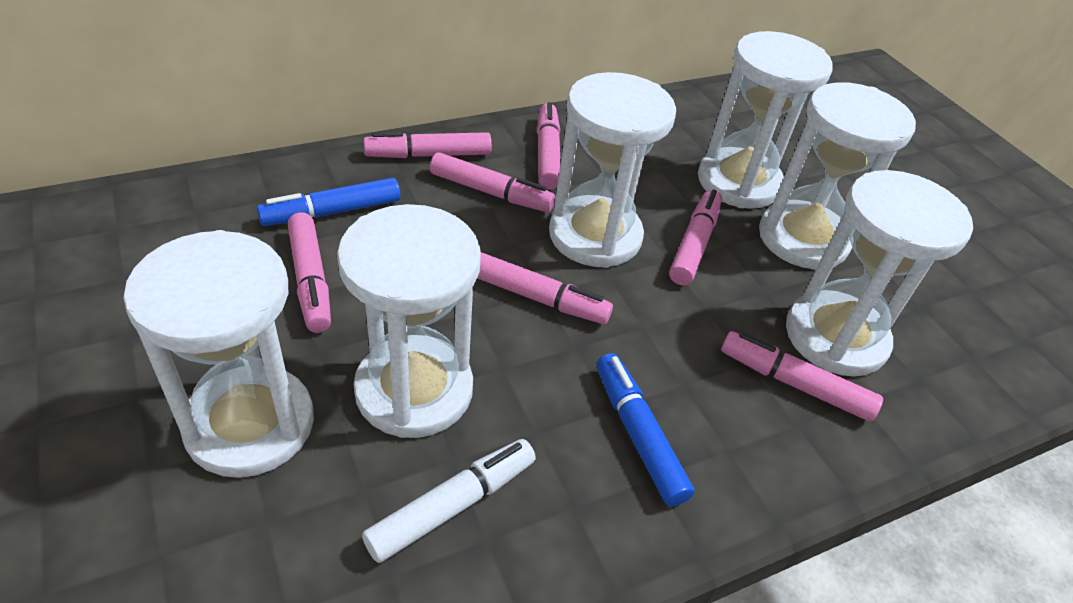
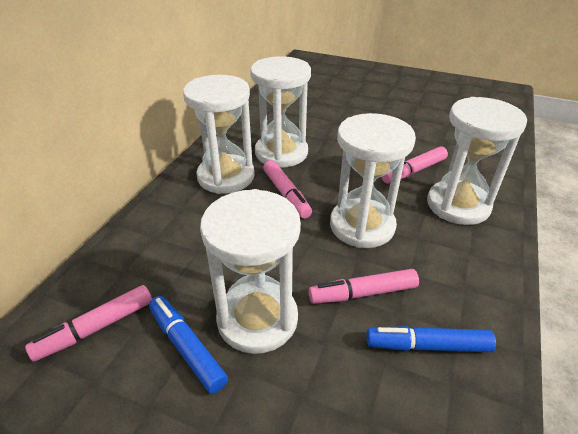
pink marker: 7 -> 4
white hourglass: 6 -> 5
white marker: 1 -> 0

